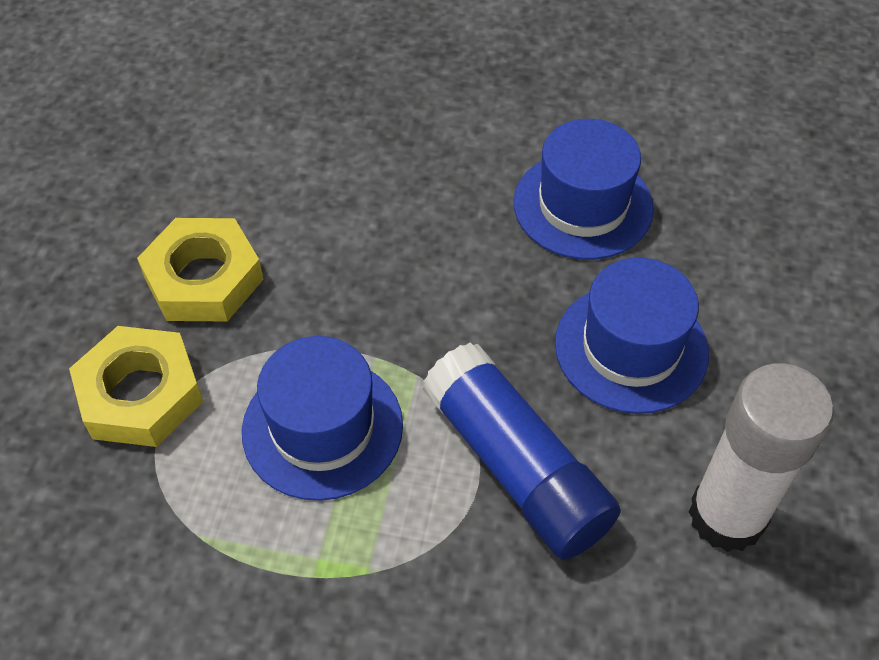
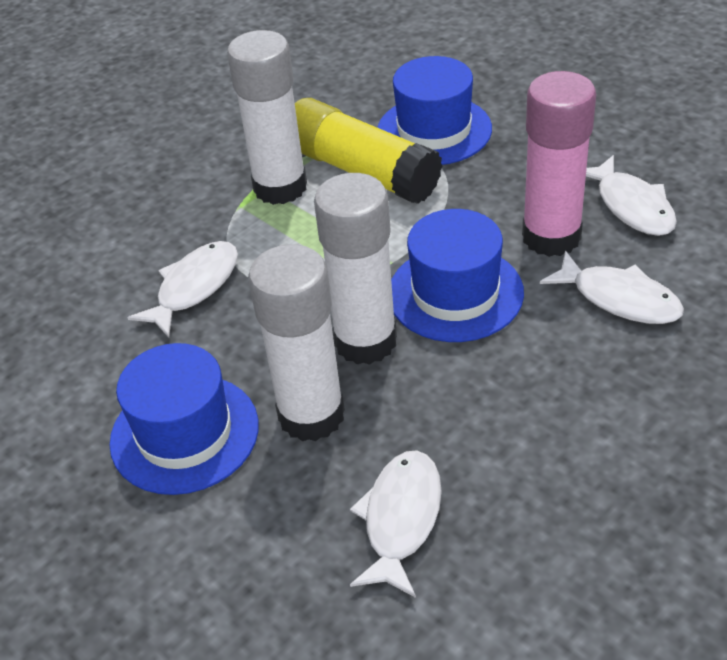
blue glue stick: 1 -> 0
pink glue stick: 0 -> 1
white fish: 0 -> 4
white glue stick: 1 -> 3
yellow glue stick: 0 -> 1
yellow nut: 2 -> 0

